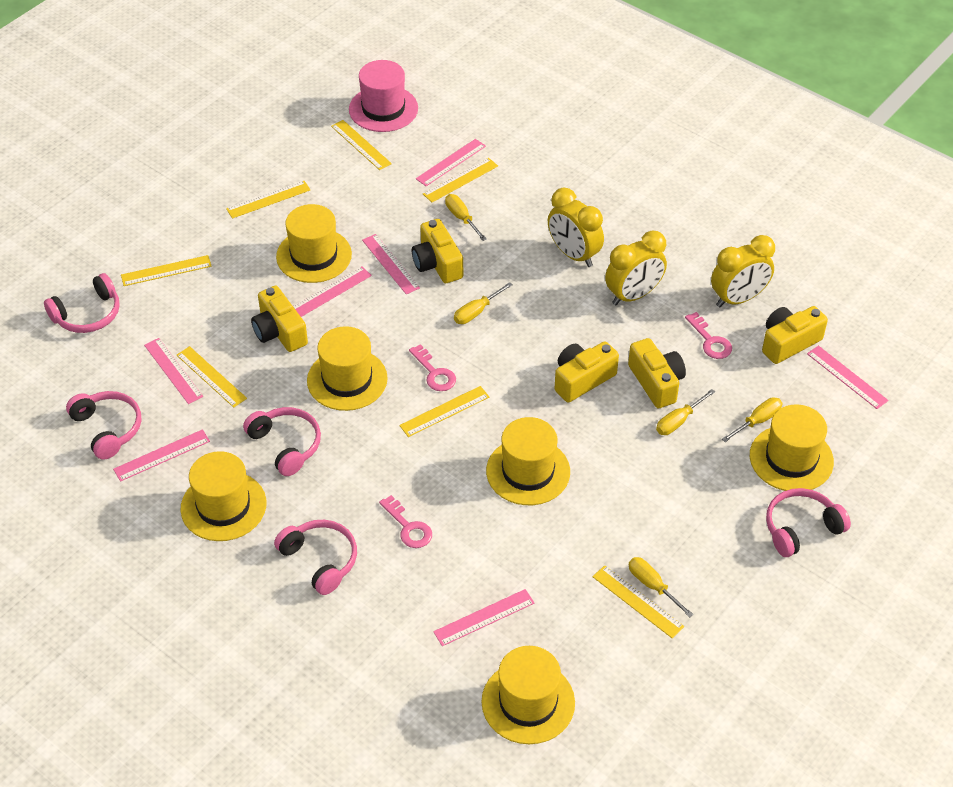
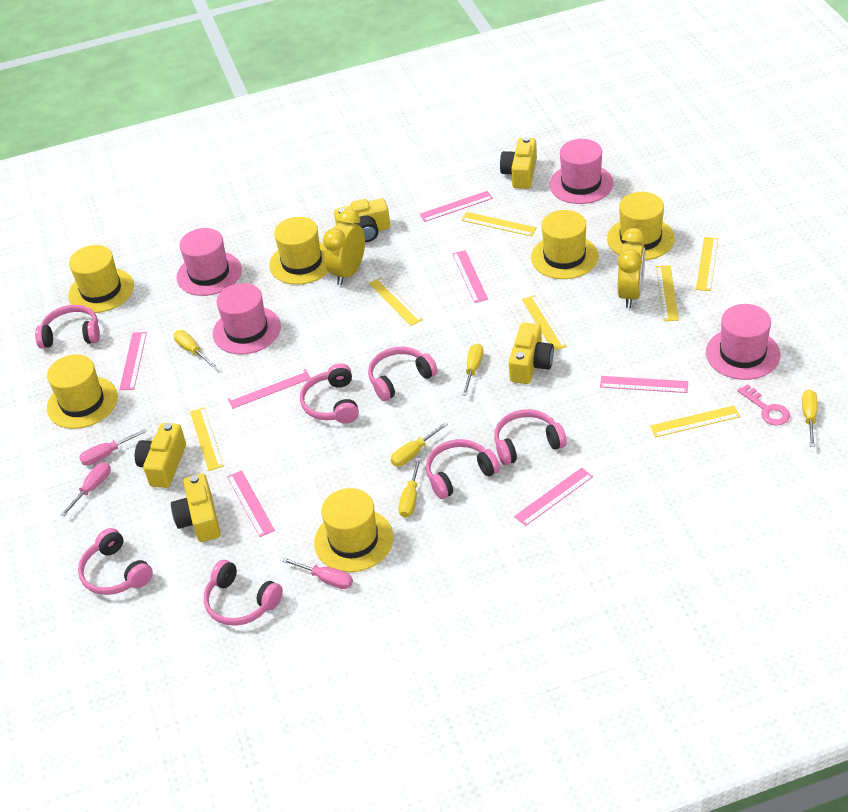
pink hat: 1 -> 4
pink headphones: 5 -> 7
pink key: 3 -> 1
pink screwdriver: 0 -> 3
yellow clock: 3 -> 2

